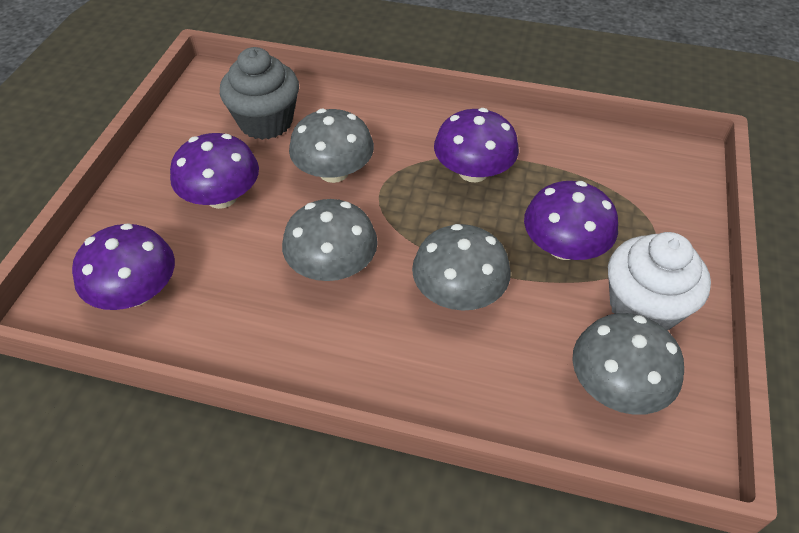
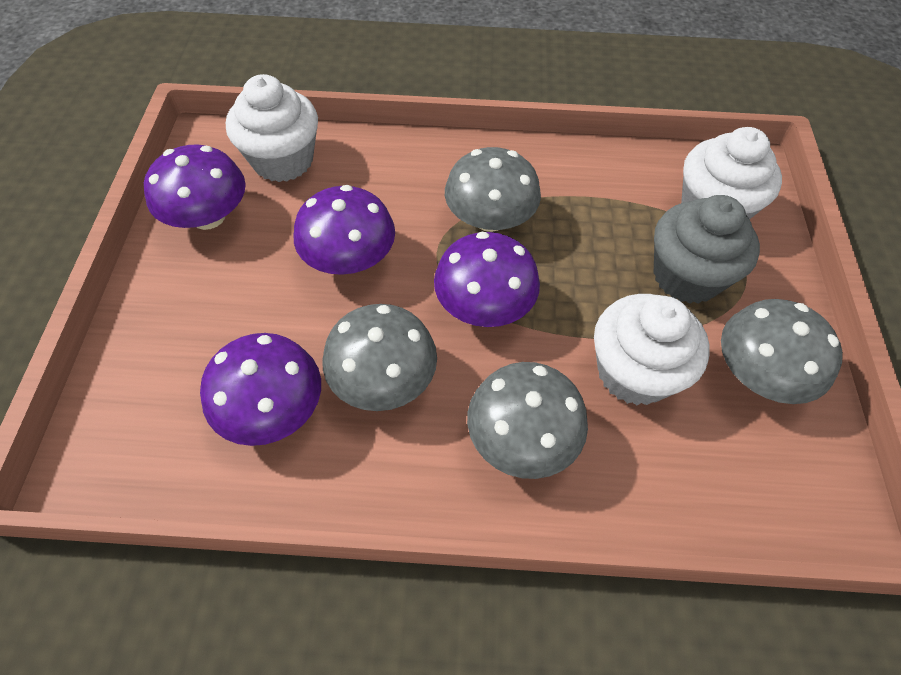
white cupcake: 1 -> 3

